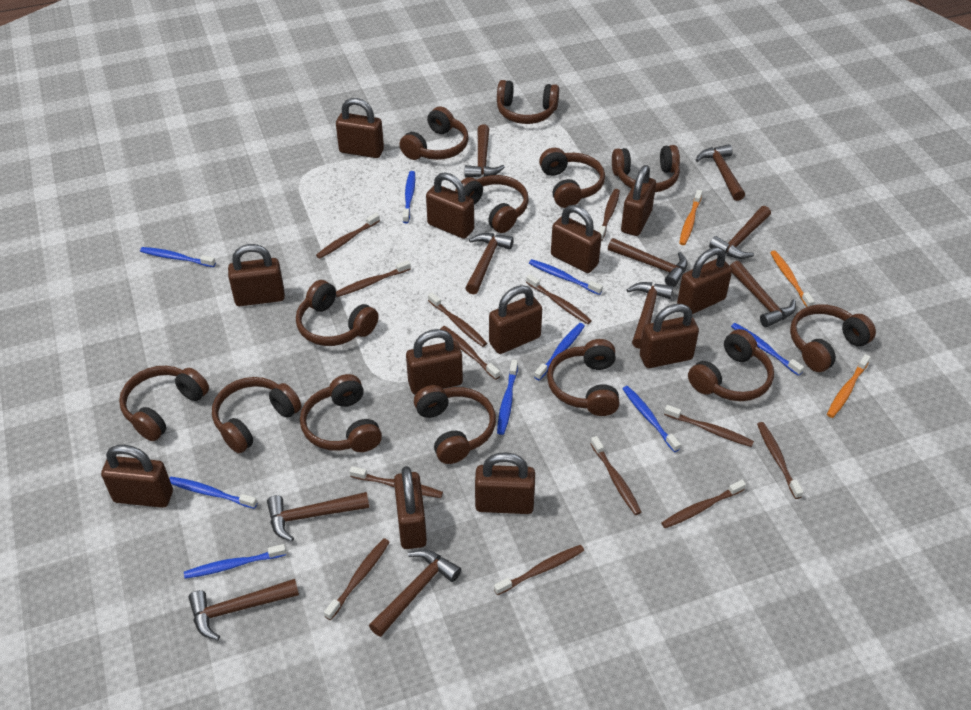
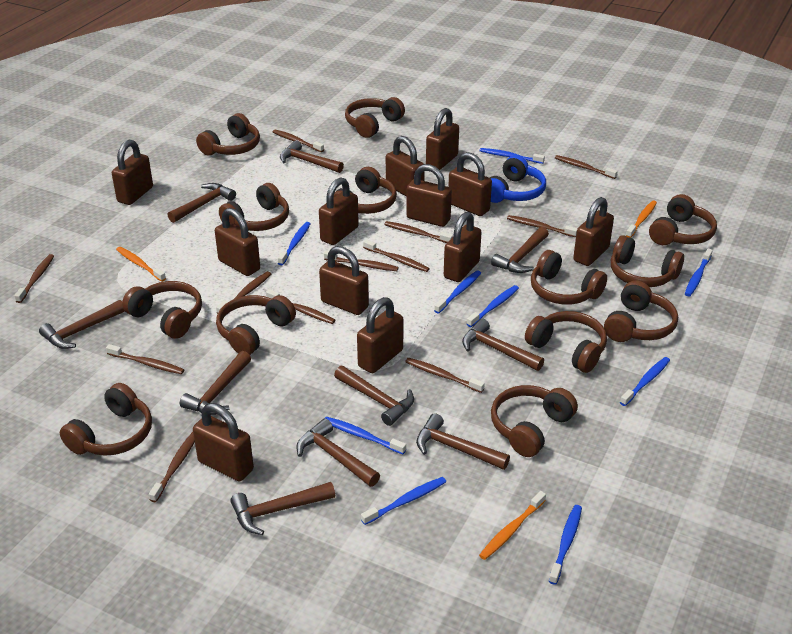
blue headphones: 0 -> 1
brown toothbrush: 13 -> 12

